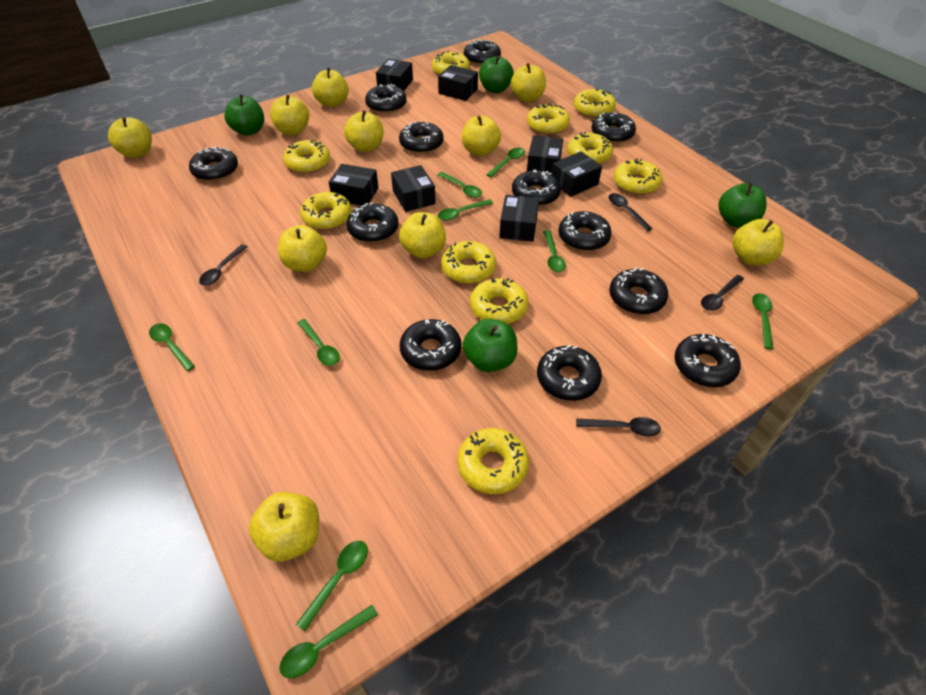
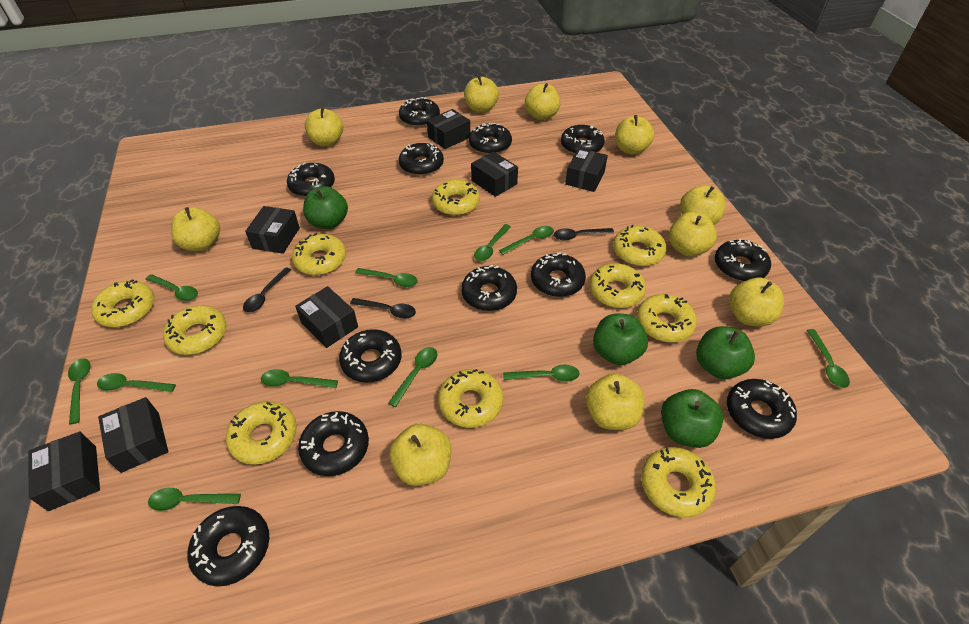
black spoon: 4 -> 3
green spoon: 9 -> 11

